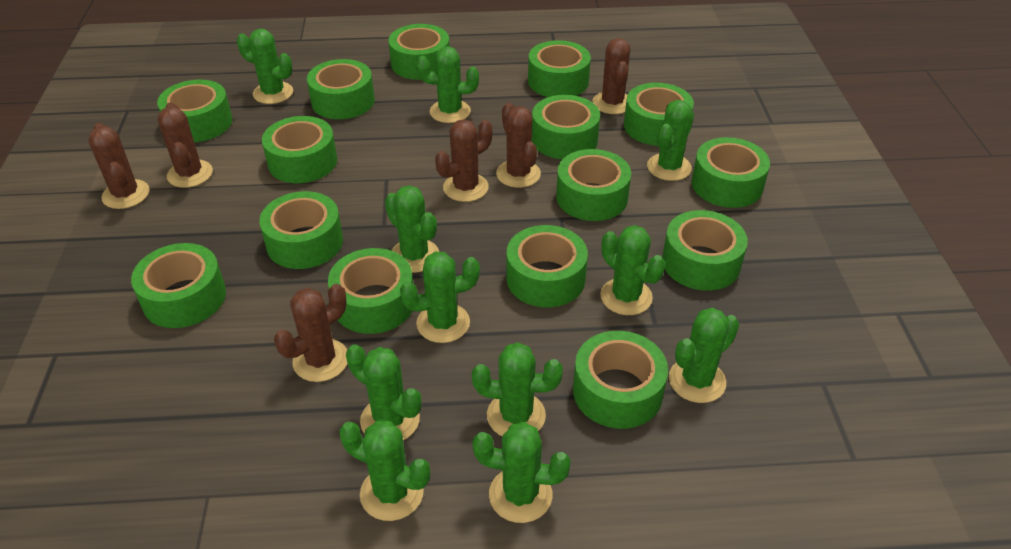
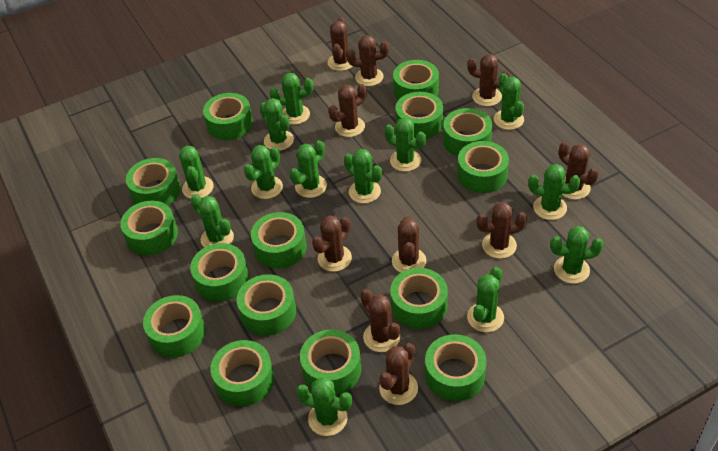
brown cactus: 6 -> 10
green cactus: 11 -> 13

